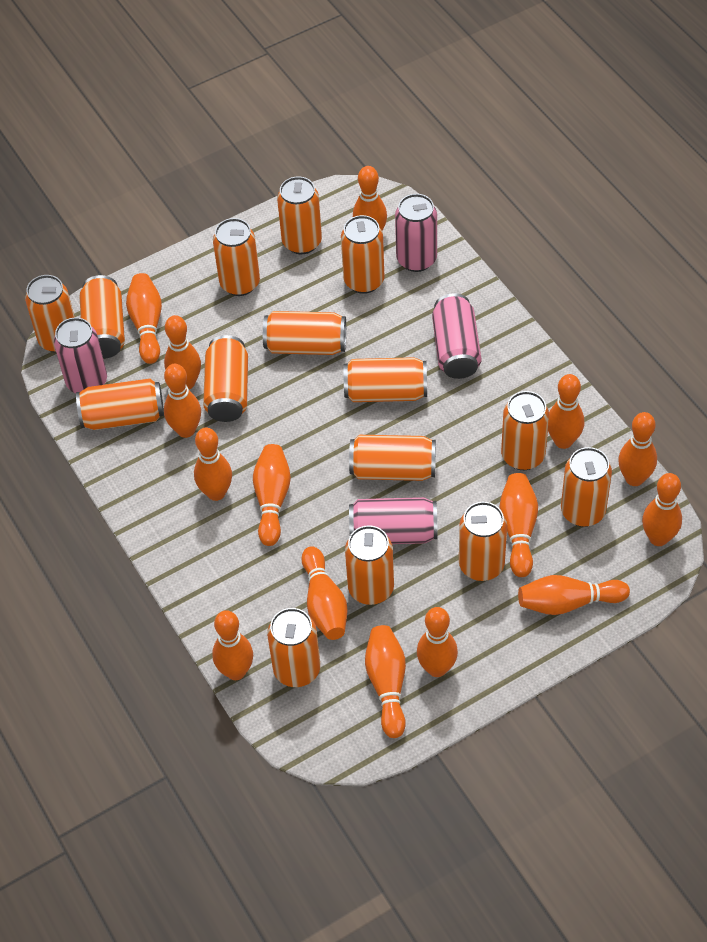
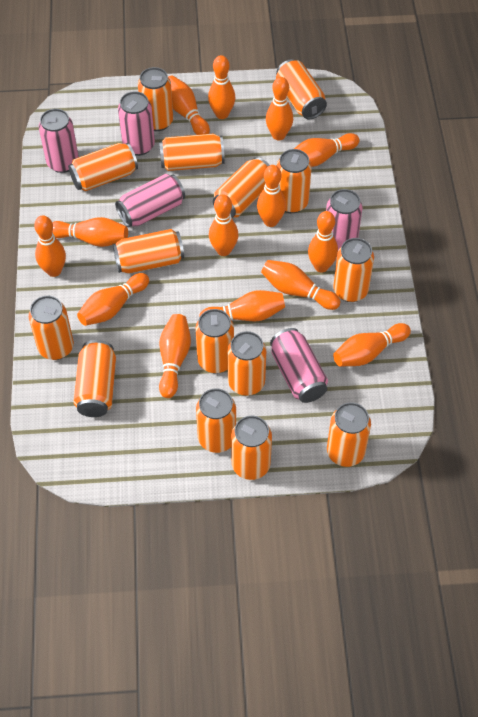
orange bowling pin: 15 -> 14
pink can: 4 -> 5

